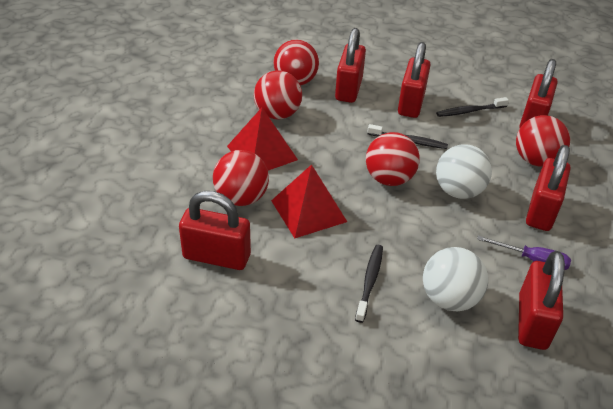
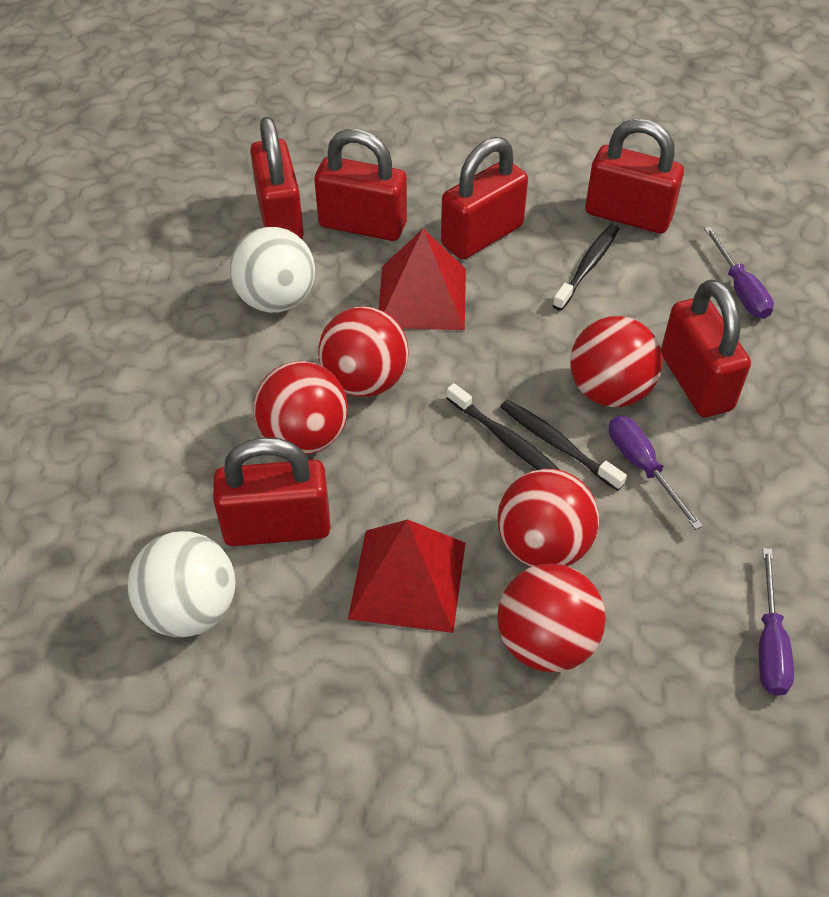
purple screwdriver: 1 -> 3

